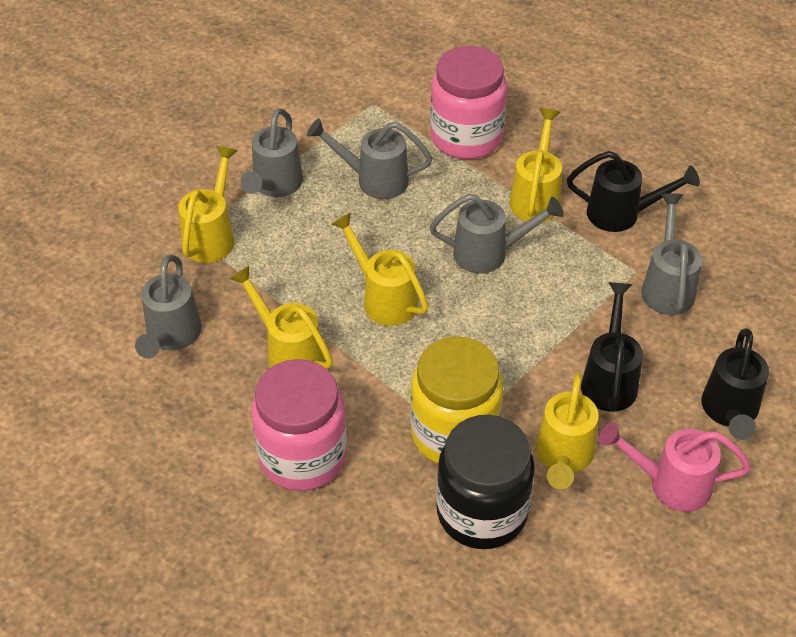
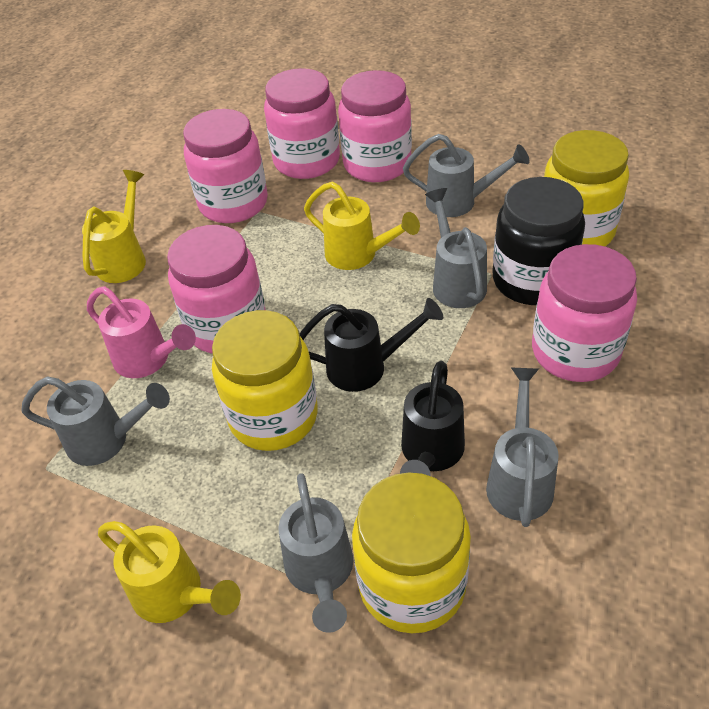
black watering can: 3 -> 2
pink jar: 2 -> 5
yellow jar: 1 -> 3
yellow watering can: 5 -> 3

